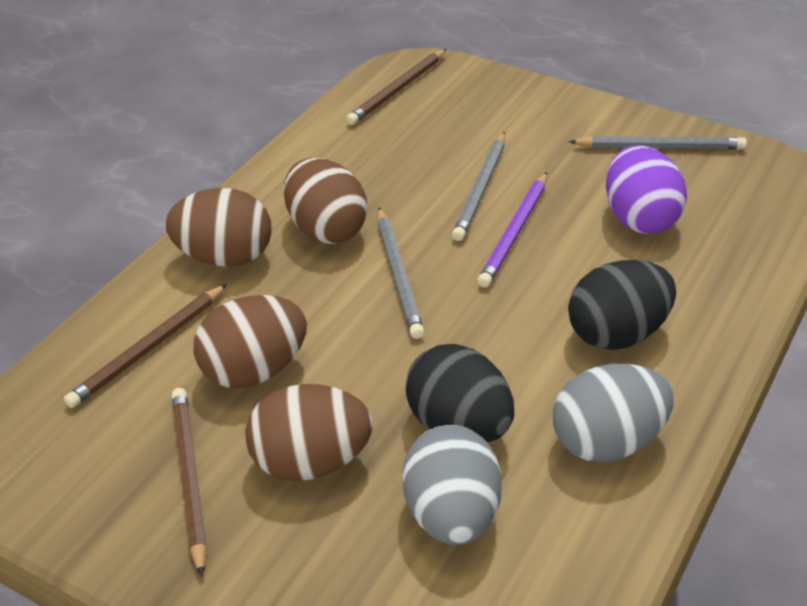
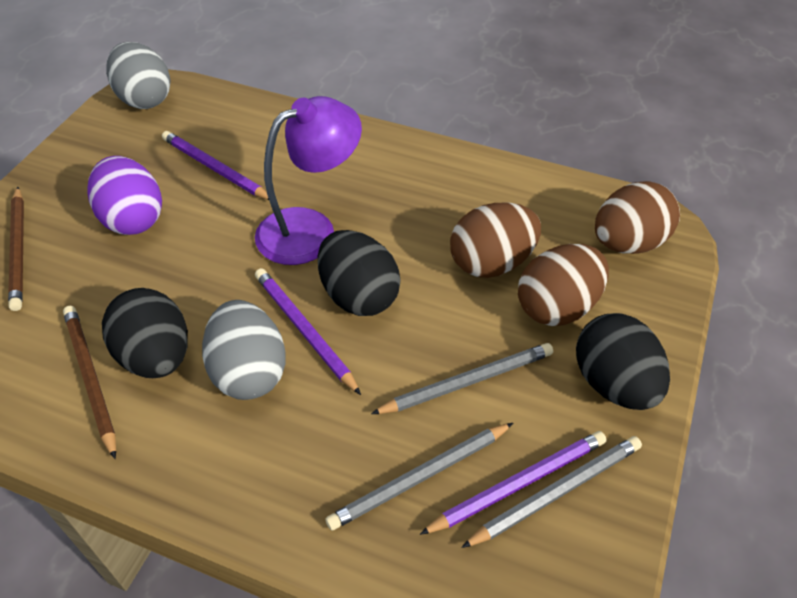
black egg: 2 -> 3
brown egg: 4 -> 3
brown pencil: 3 -> 2
purple lamp: 0 -> 1
purple pencil: 1 -> 3

